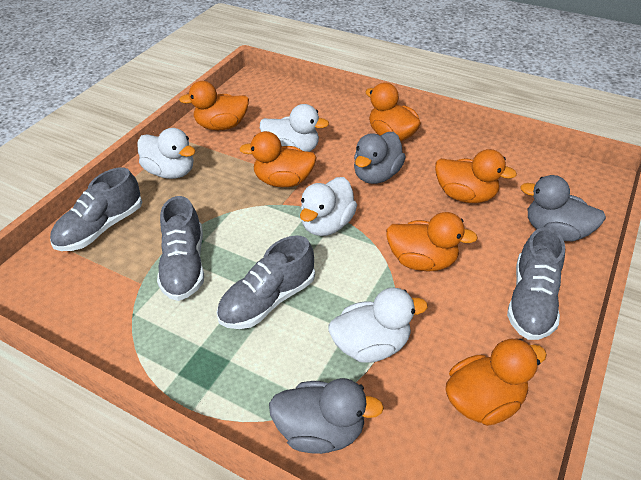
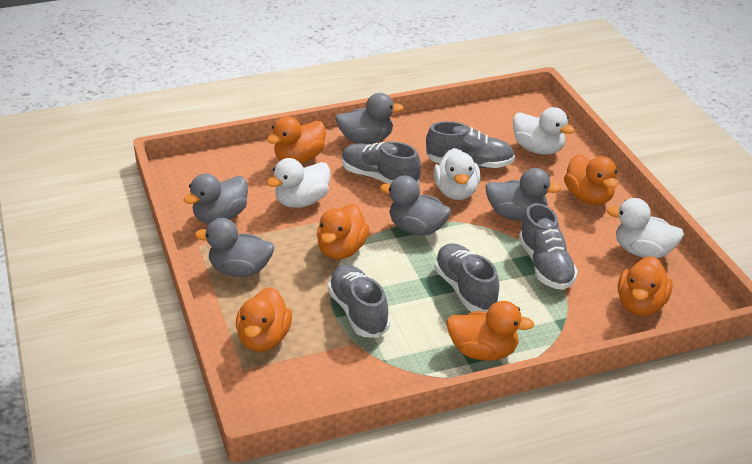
grey duck: 3 -> 5
grey shoe: 4 -> 5

